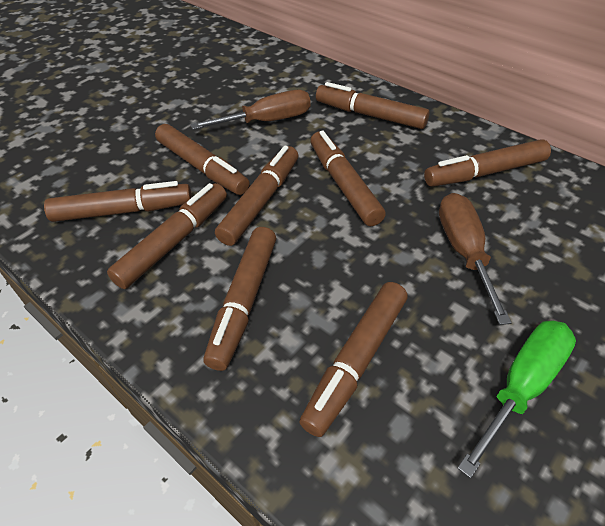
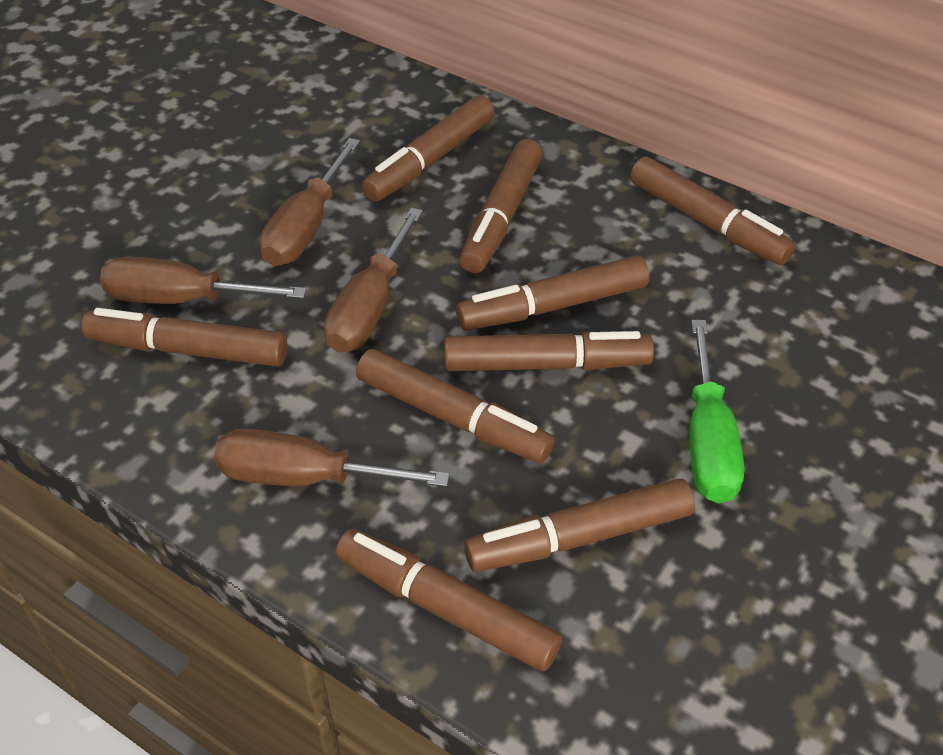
brown screwdriver: 2 -> 4

